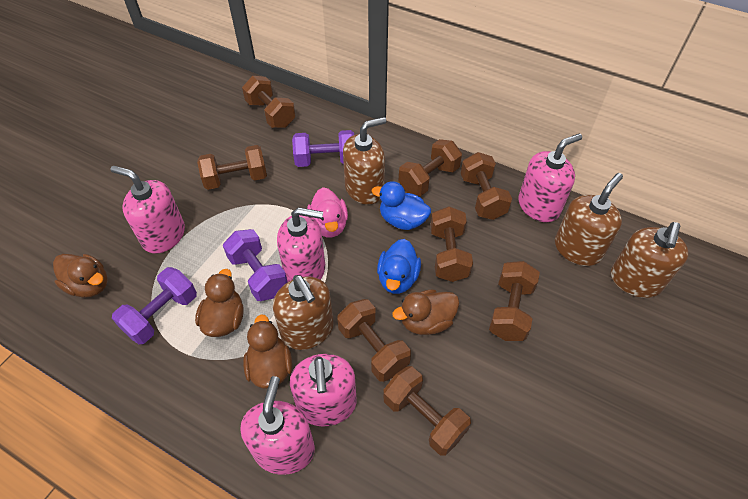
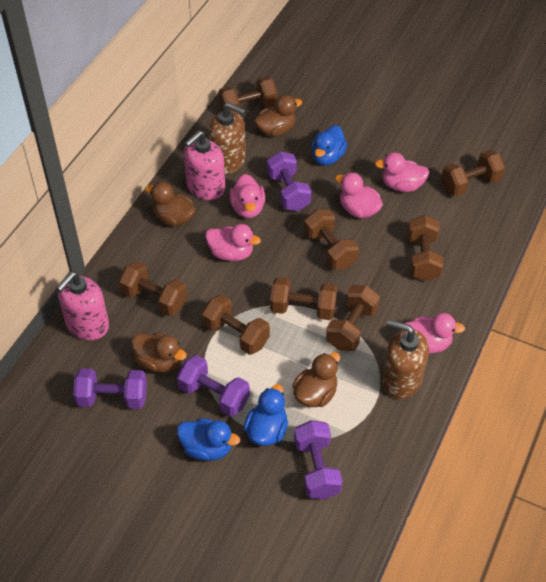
blue duck: 2 -> 3
brown soap dispenser: 4 -> 2
pink duck: 1 -> 5
pink soap dispenser: 5 -> 2
purple dumbbell: 3 -> 4

